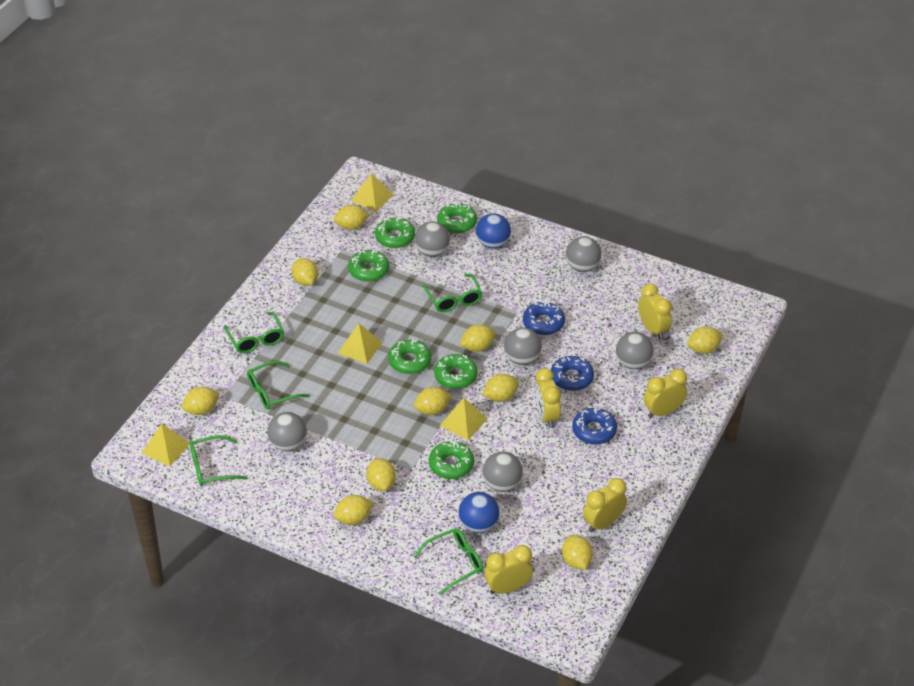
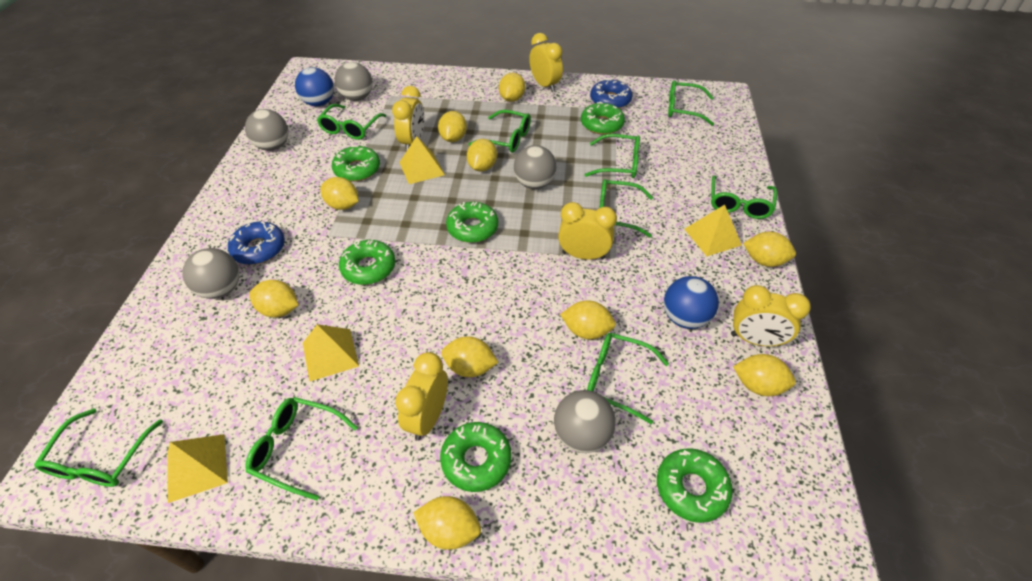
blue donut: 3 -> 2
green glasses: 5 -> 9
grey ball: 6 -> 5

